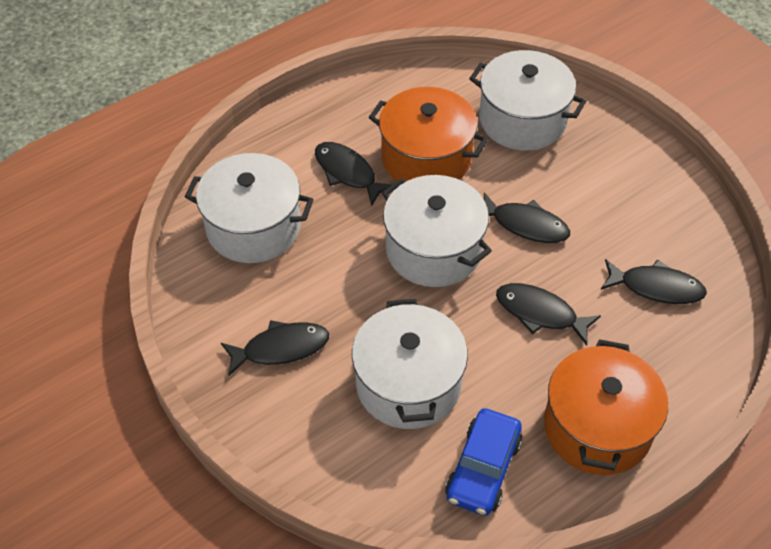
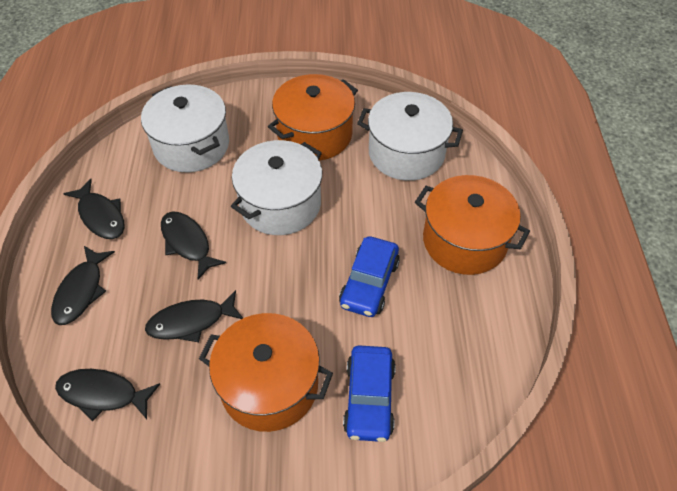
blue car: 1 -> 2
orange pot: 2 -> 3
white pot: 4 -> 3

